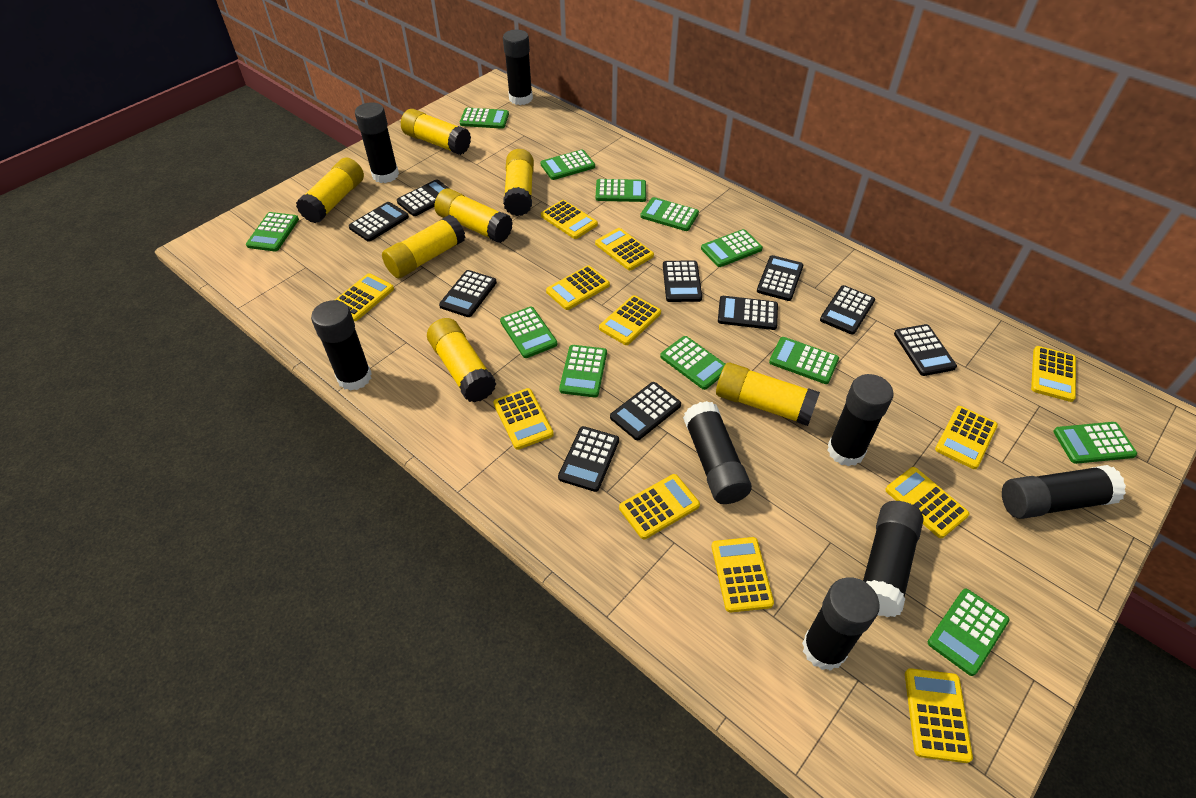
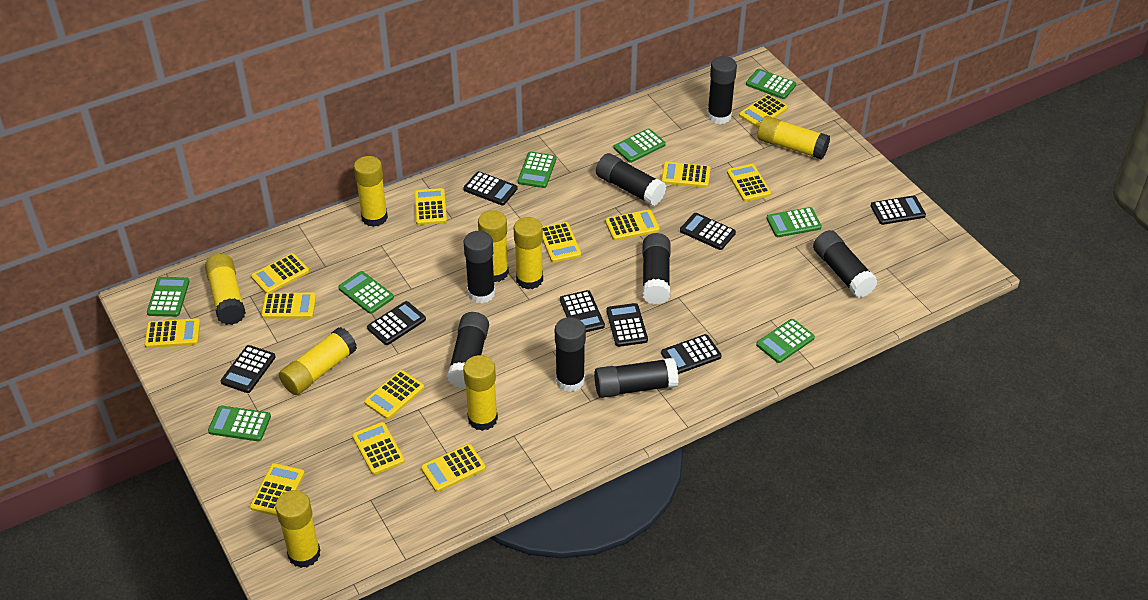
black calculator: 10 -> 8
green calculator: 12 -> 8
yellow calculator: 12 -> 13
yellow glue stick: 7 -> 8

